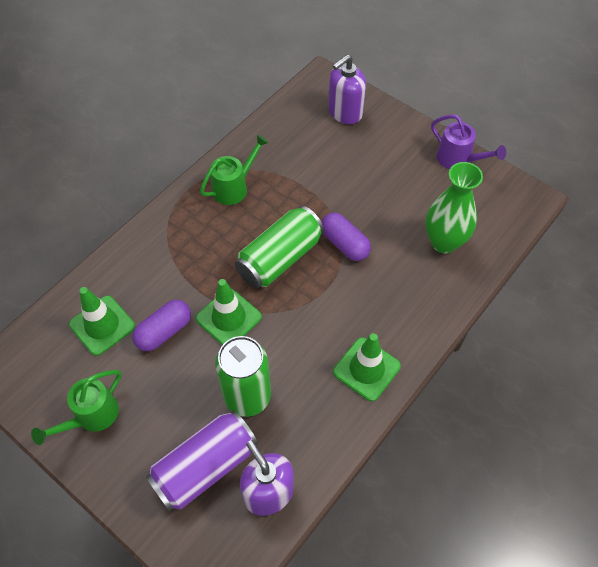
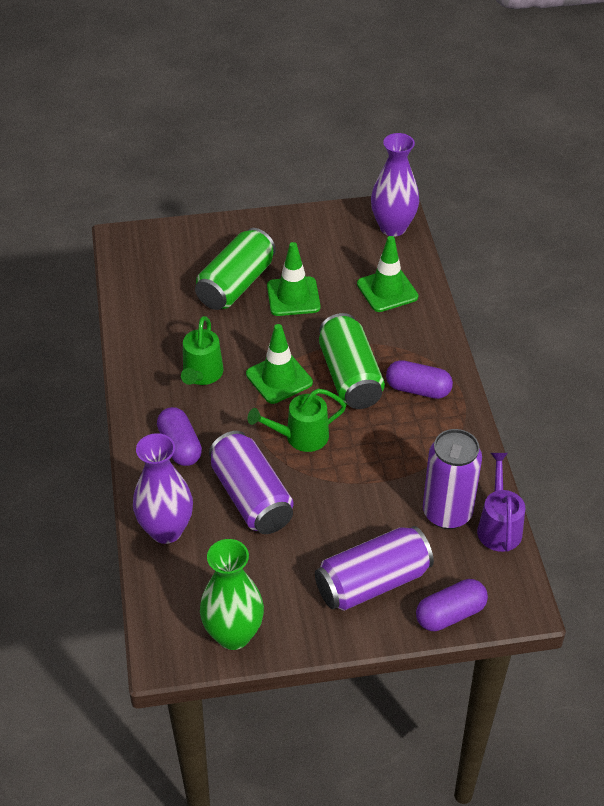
purple can: 1 -> 3
purple capsule: 2 -> 3
purple soap dispenser: 2 -> 0
purple vase: 0 -> 2

